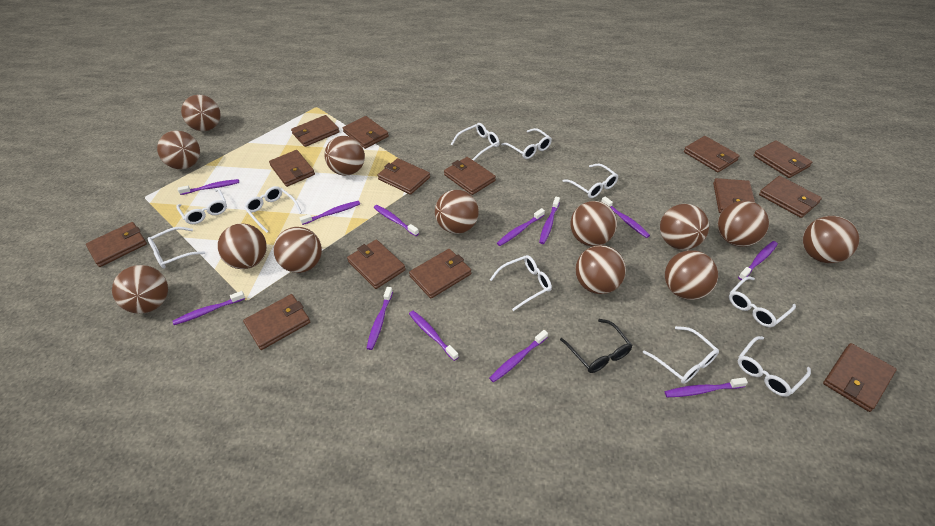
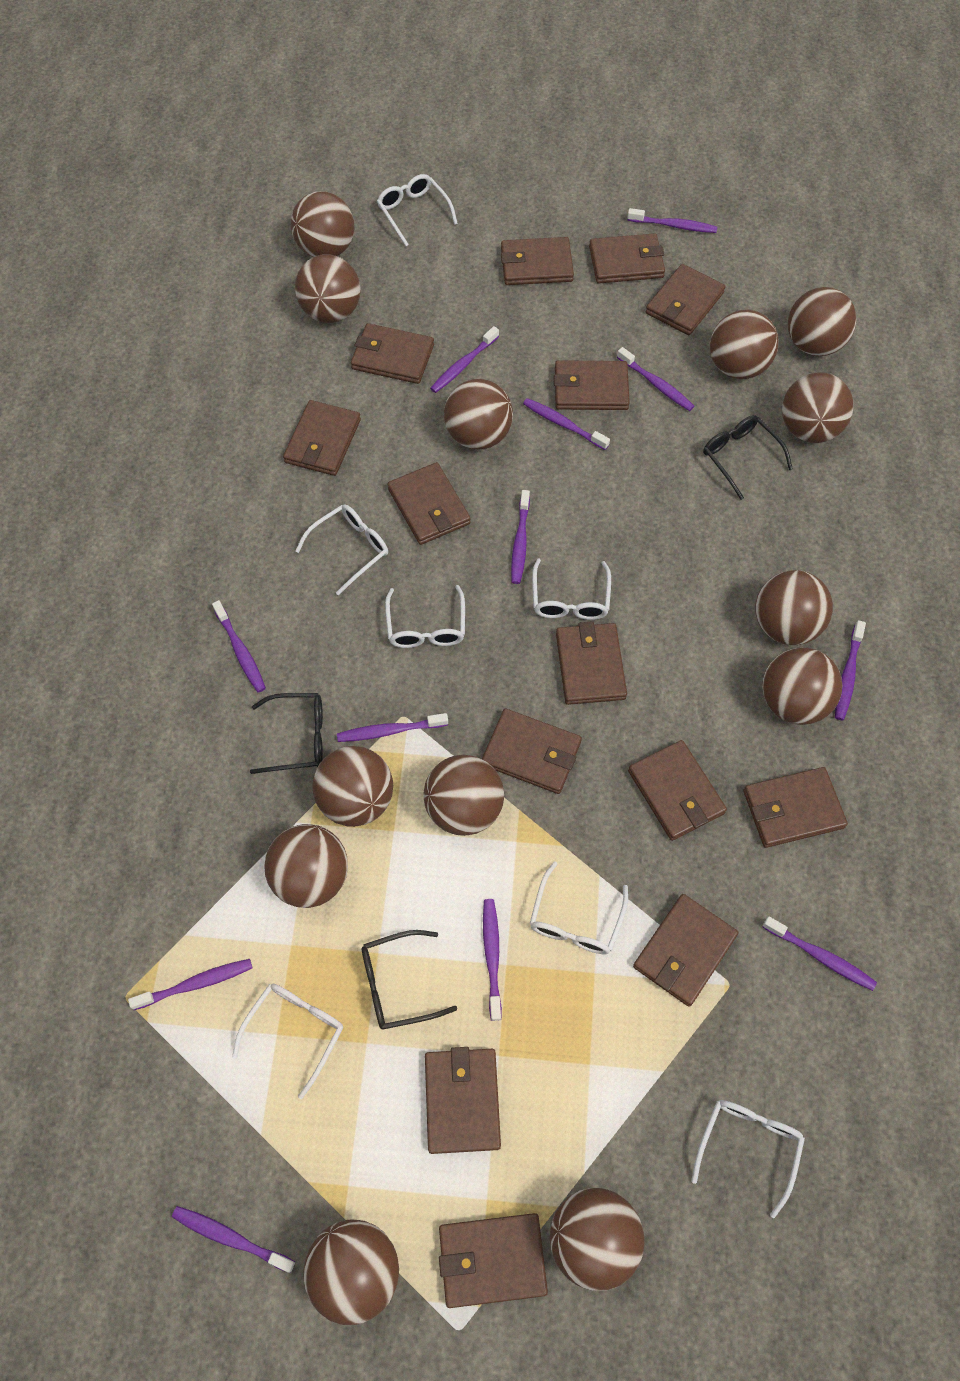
black glasses: 1 -> 3
white glasses: 10 -> 7

